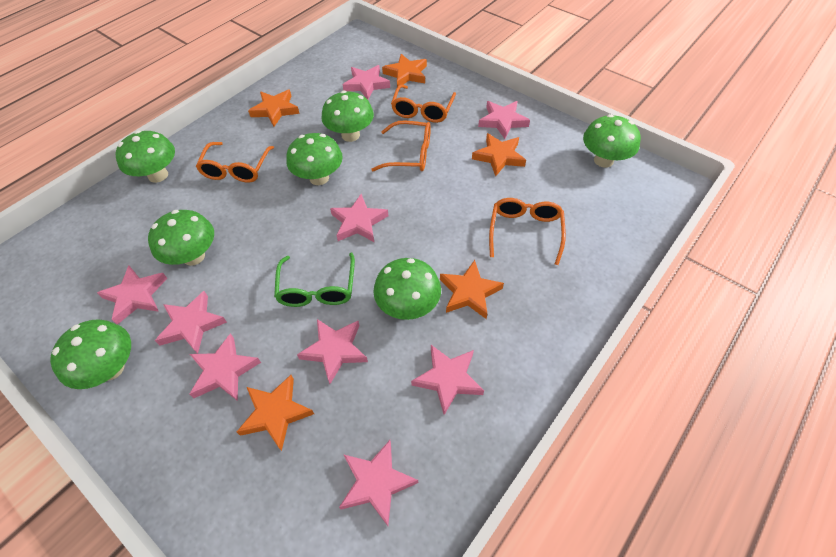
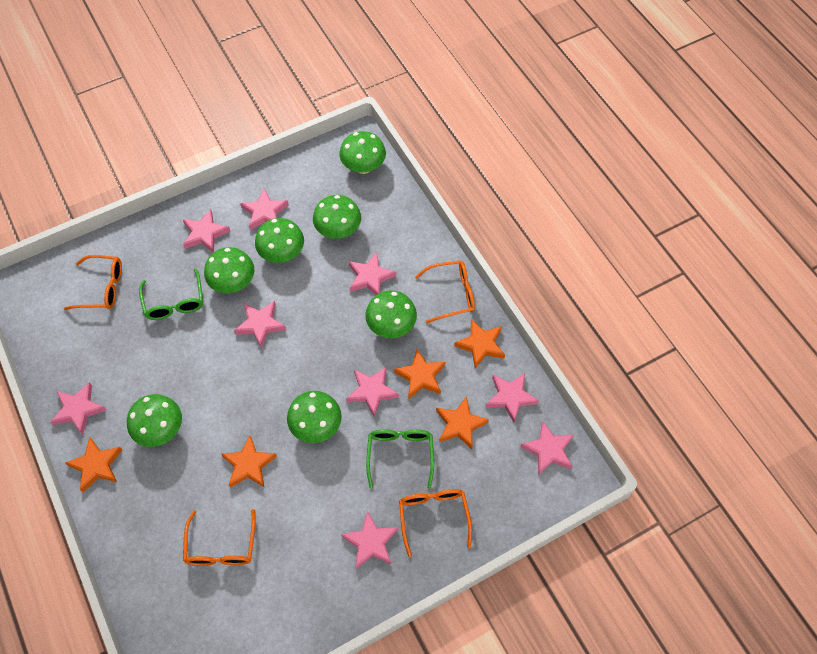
green glasses: 1 -> 2

